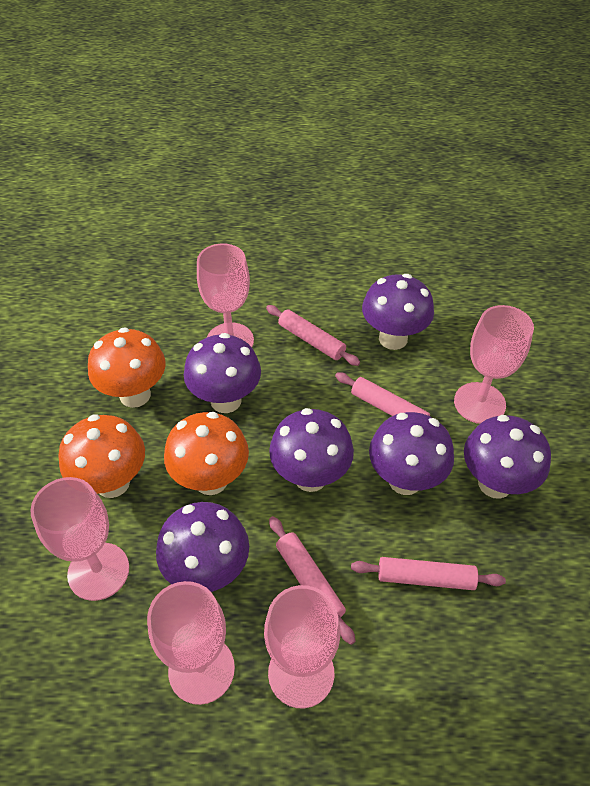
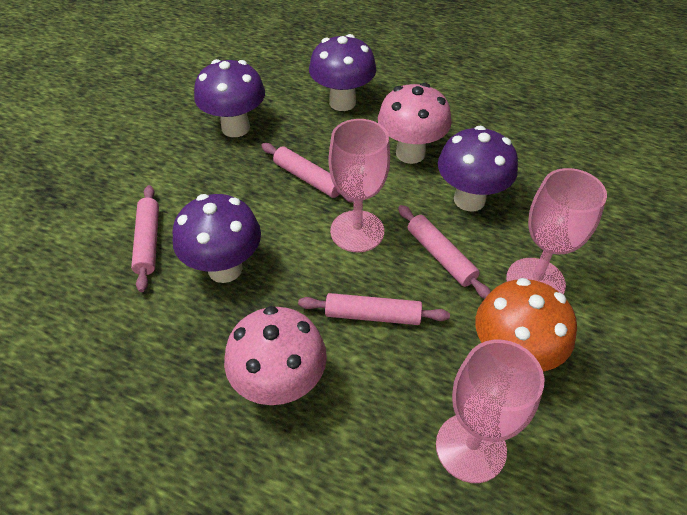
orange mushroom: 3 -> 1
pink goblet: 5 -> 3
pink mushroom: 0 -> 2
purple mushroom: 6 -> 4

